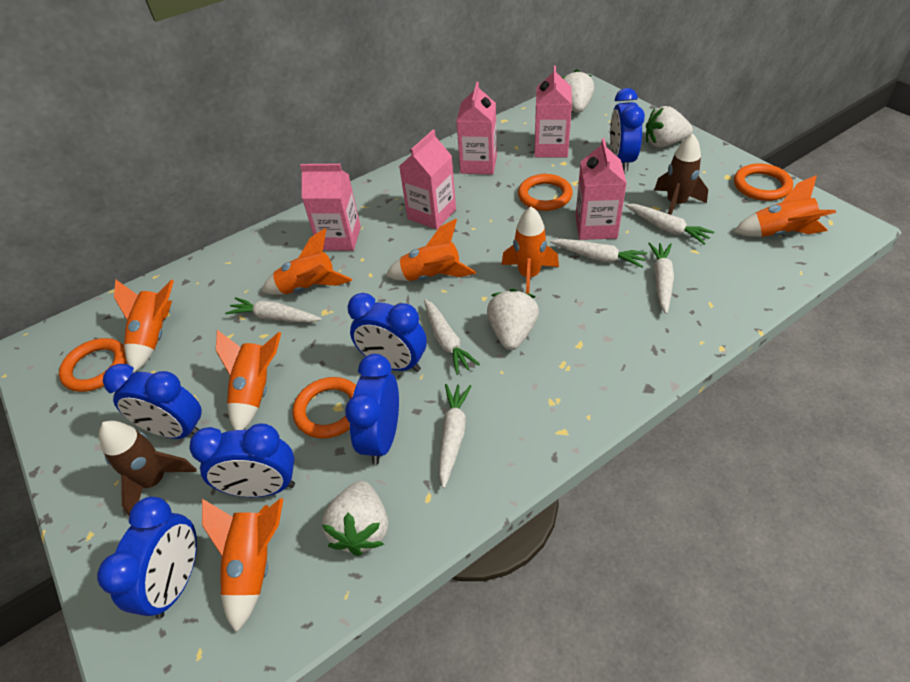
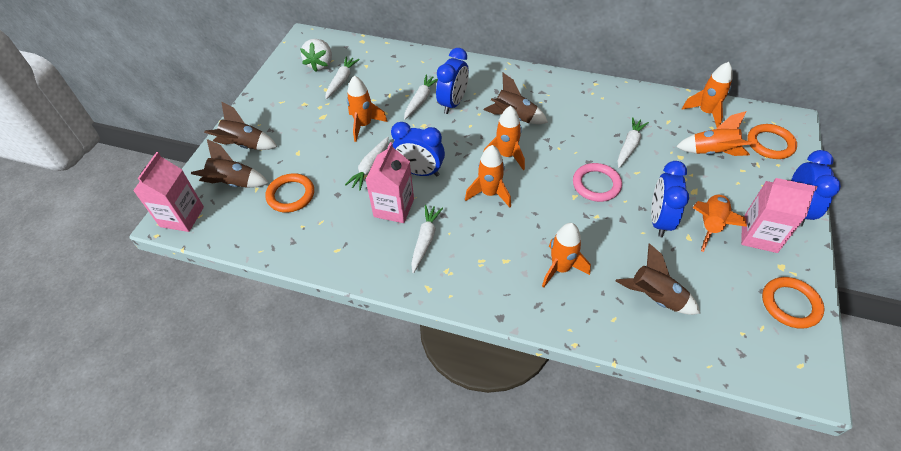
blue clock: 6 -> 4
brown rocket: 2 -> 4
orange ring: 4 -> 3
pink carton: 5 -> 3
pink ring: 0 -> 1
white carrot: 6 -> 5
white strawberry: 4 -> 1

